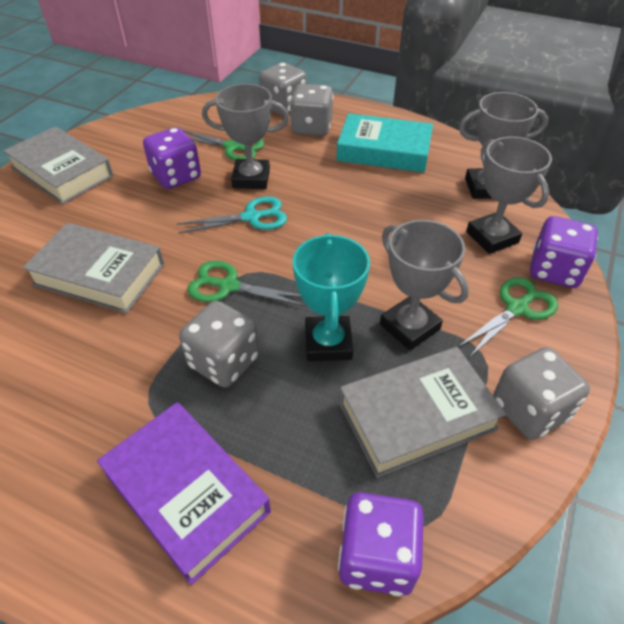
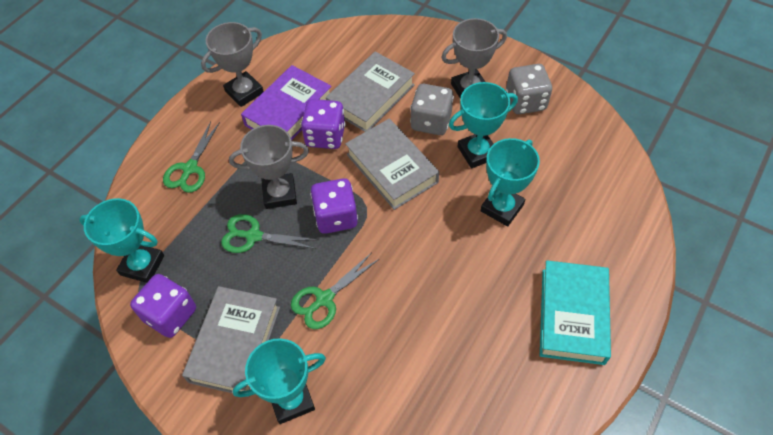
grey dice: 4 -> 2
grey trophy: 4 -> 3
turquoise scissors: 1 -> 0
turquoise trophy: 1 -> 4

